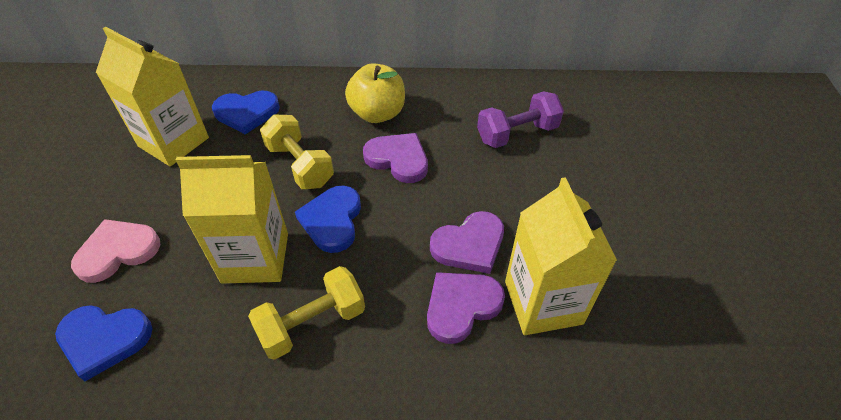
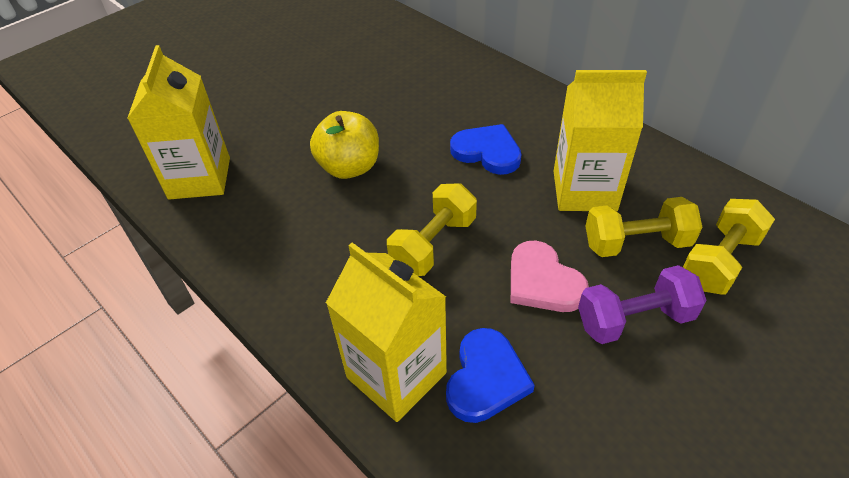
blue heart: 3 -> 2
purple heart: 3 -> 0
yellow dumbbell: 2 -> 3

